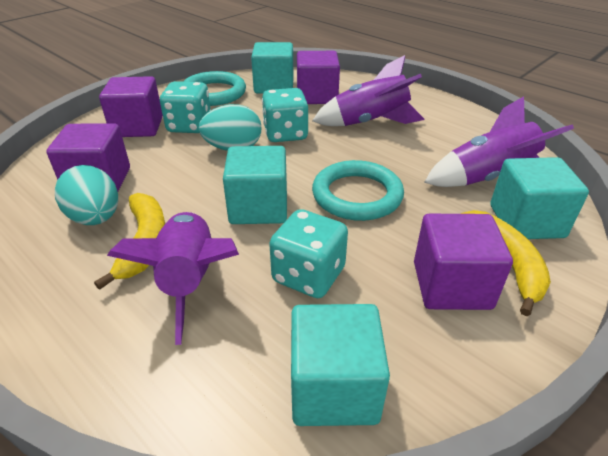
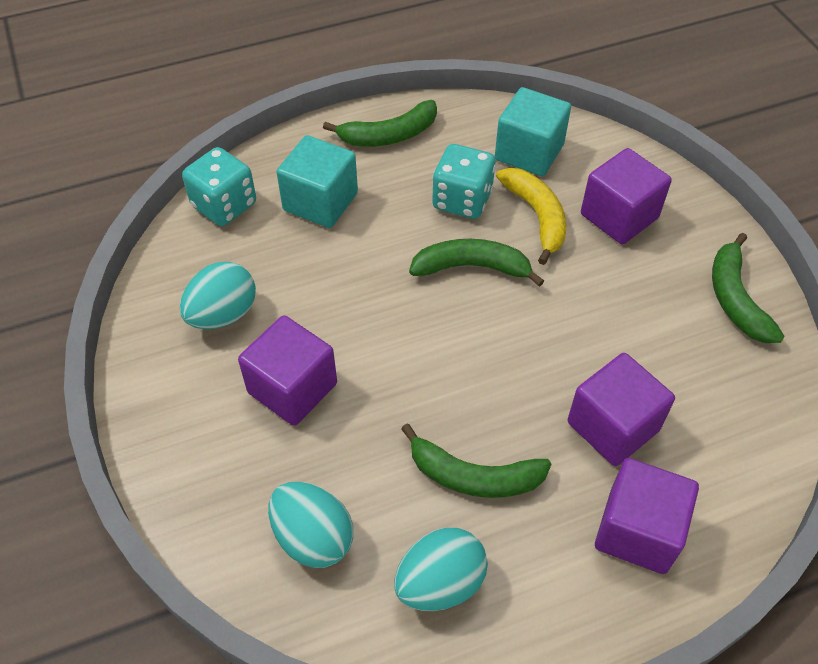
green banana: 0 -> 4
purple rocket: 3 -> 0
turquoise cube: 4 -> 2
turquoise dice: 3 -> 2
turquoise egg: 2 -> 3
turquoise ring: 2 -> 0
yellow banana: 2 -> 1

